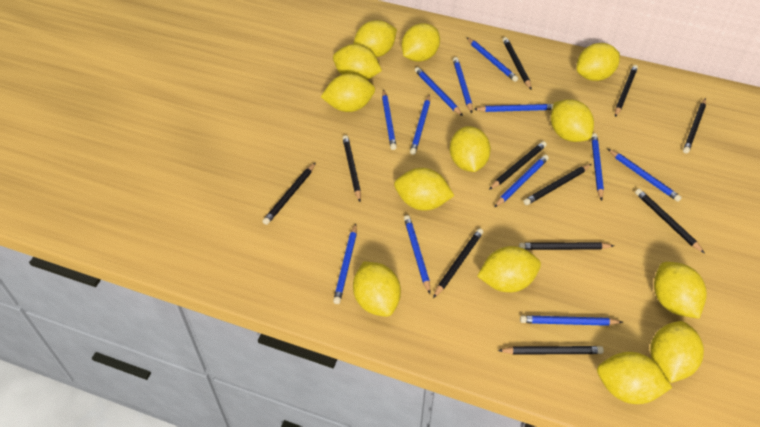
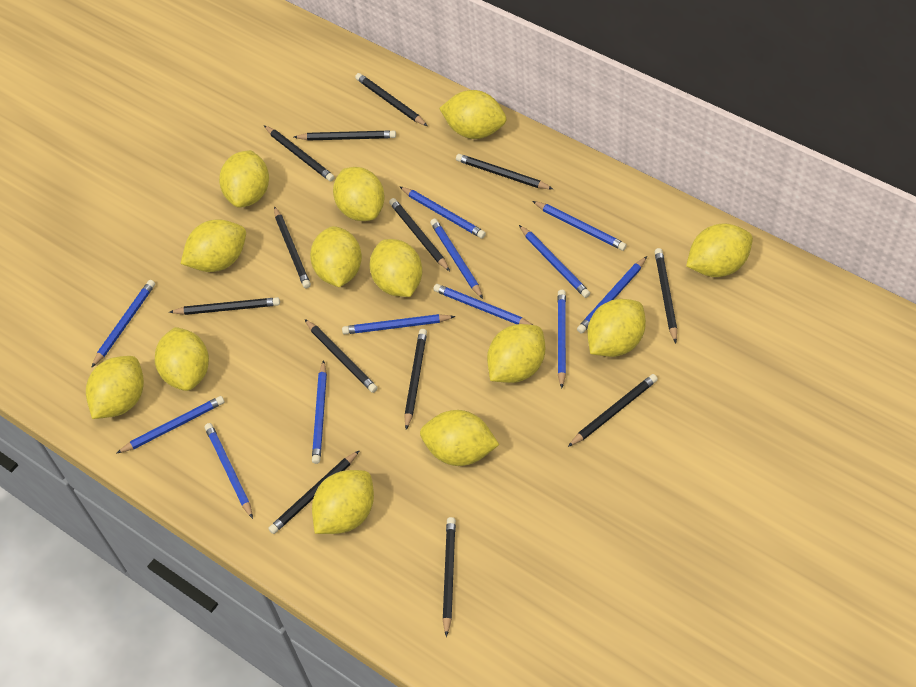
black pencil: 11 -> 13

